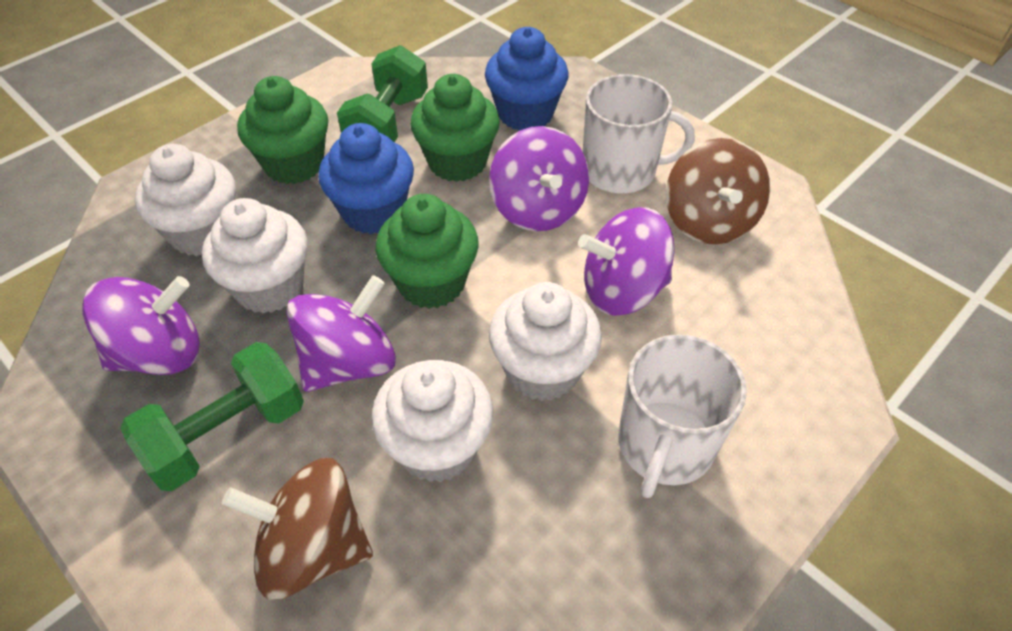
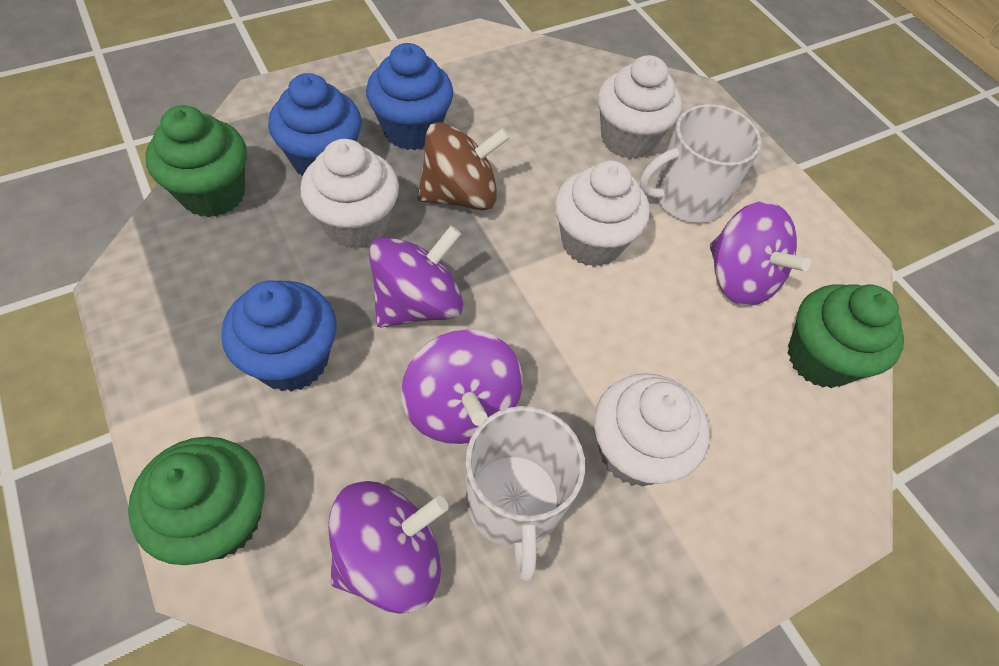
blue cupcake: 2 -> 3
brown spinning top: 2 -> 1
green dumbbell: 2 -> 0

